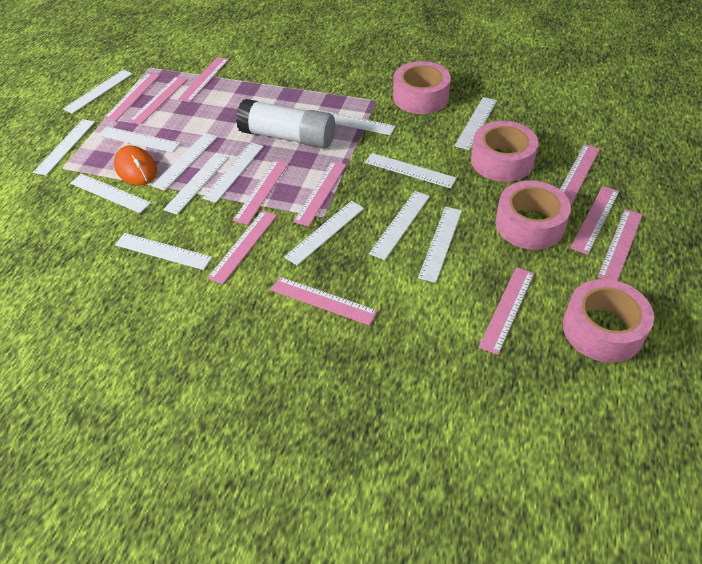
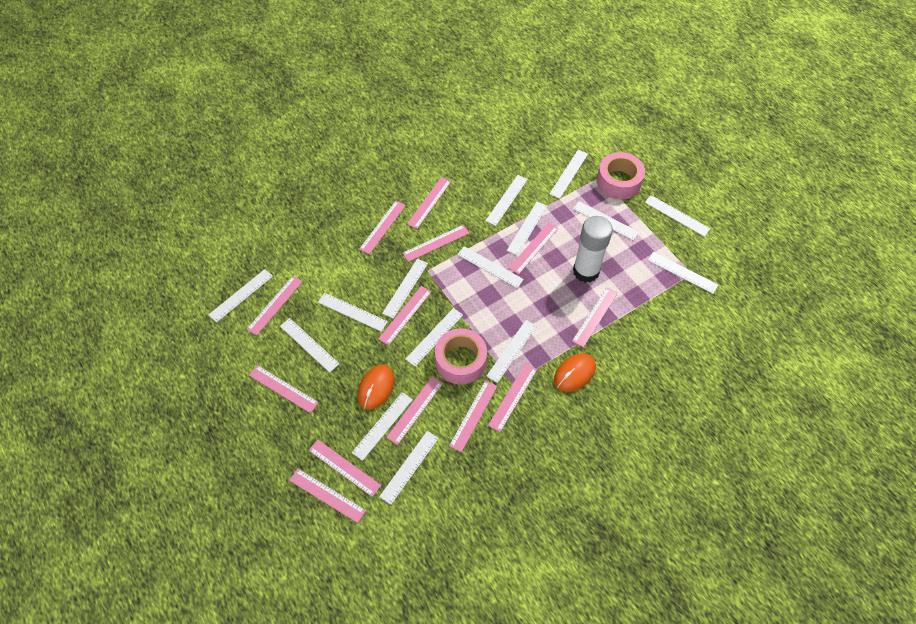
orange mouse: 1 -> 2
pink ruler: 11 -> 13
pink tape: 4 -> 2
white ruler: 14 -> 15

